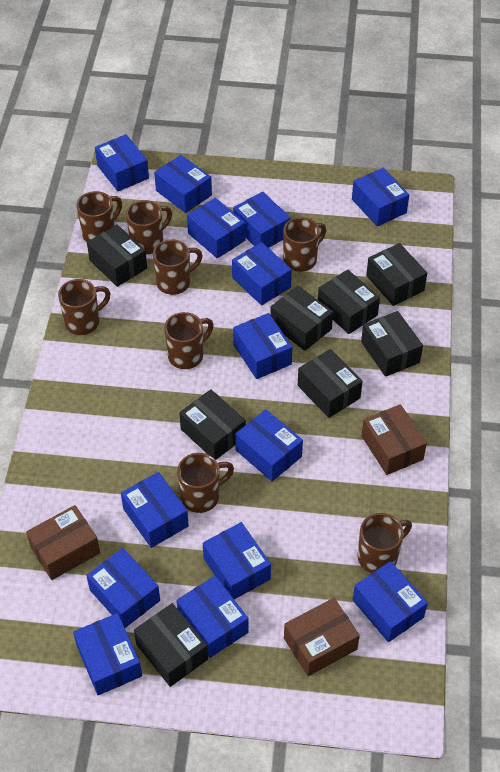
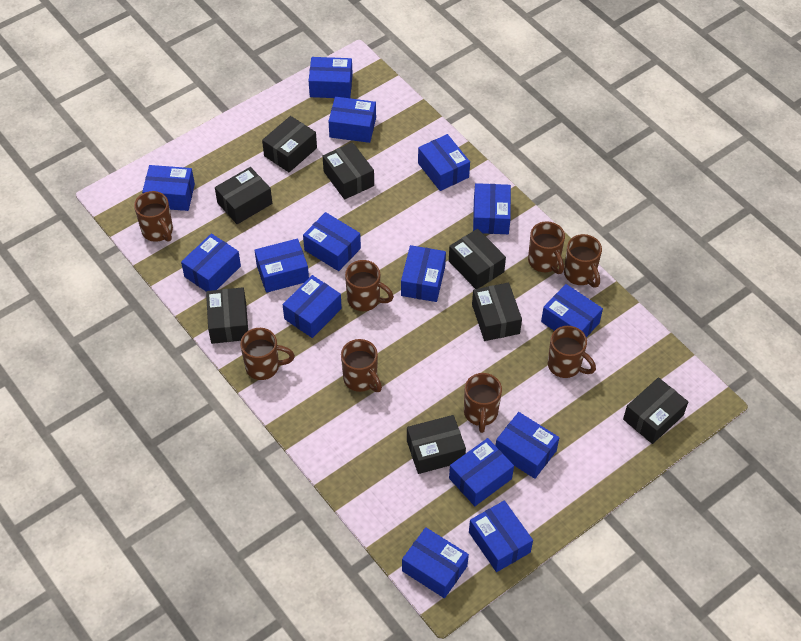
blue box: 14 -> 15
brown box: 3 -> 0

